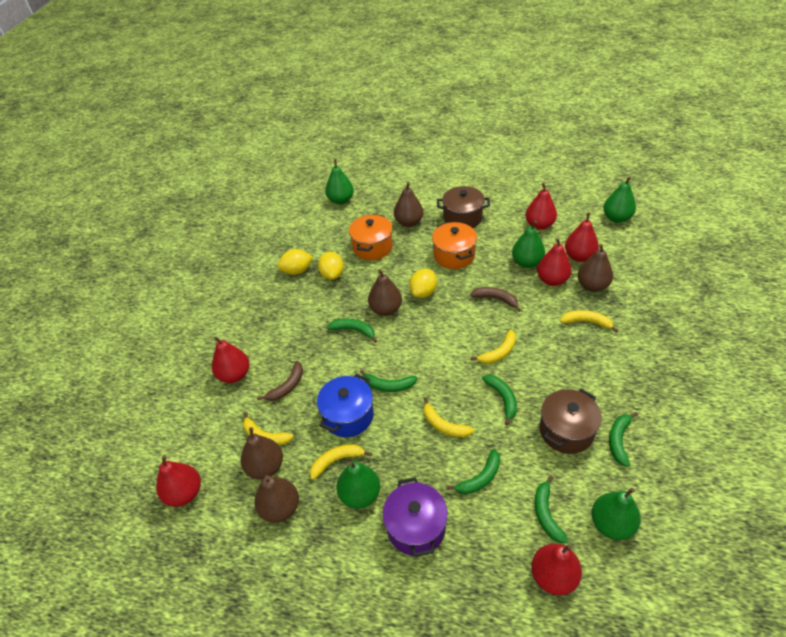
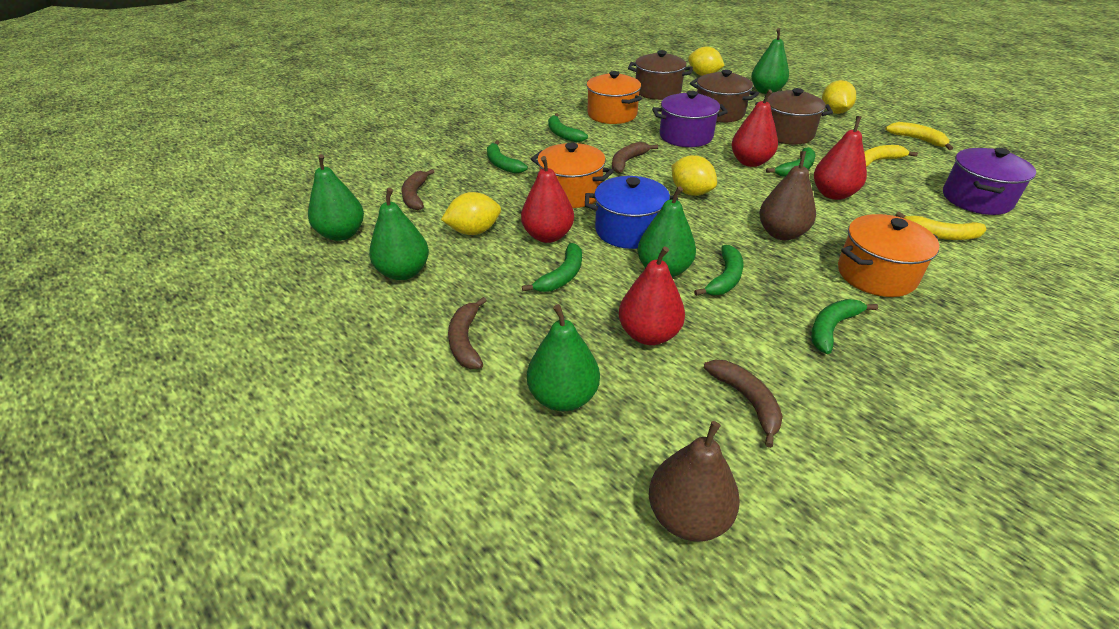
brown banana: 2 -> 4
brown pear: 5 -> 2
brown pot: 2 -> 3
orange pot: 2 -> 3
purple pot: 1 -> 2
red pear: 6 -> 4
yellow banana: 5 -> 3
yellow lemon: 3 -> 4

